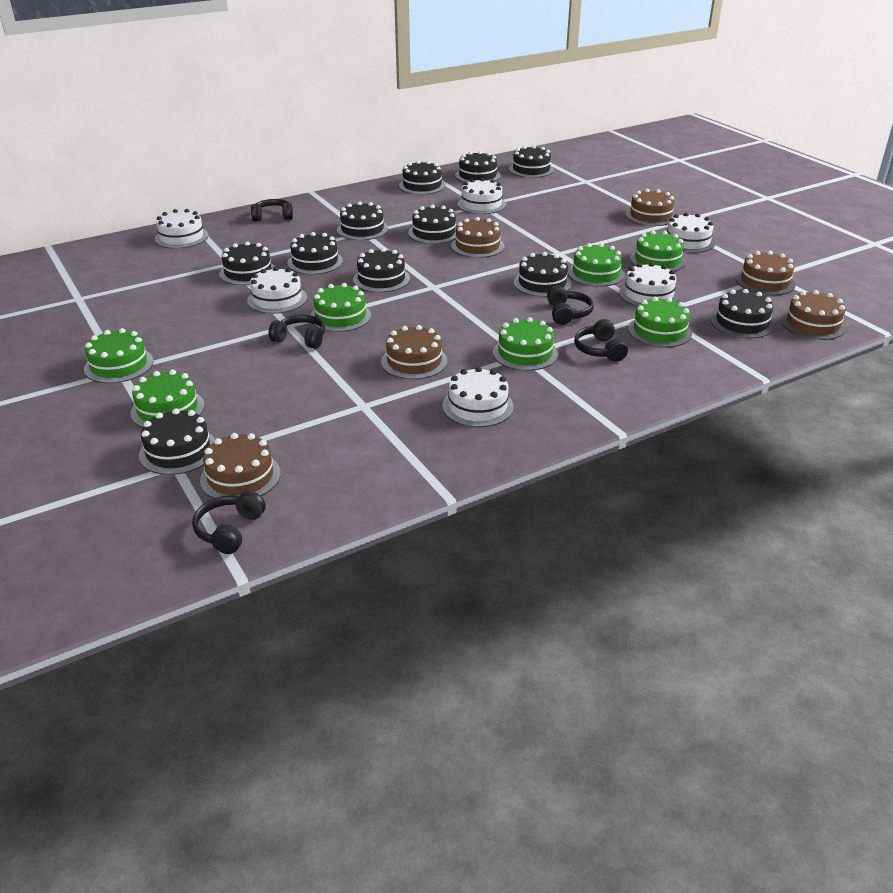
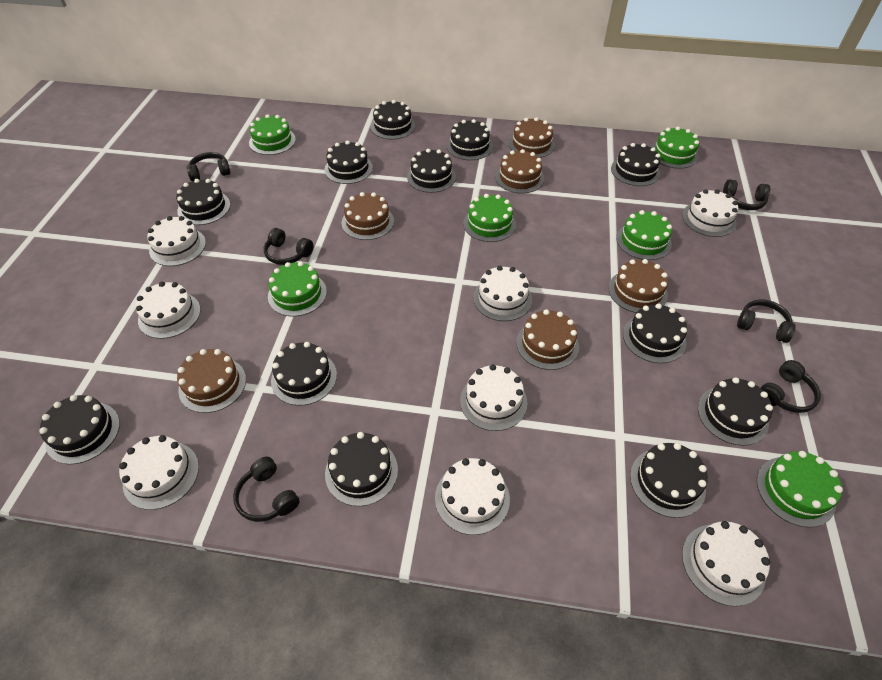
black cake: 11 -> 12
black headphones: 5 -> 6
green cake: 7 -> 6
white cake: 6 -> 8

